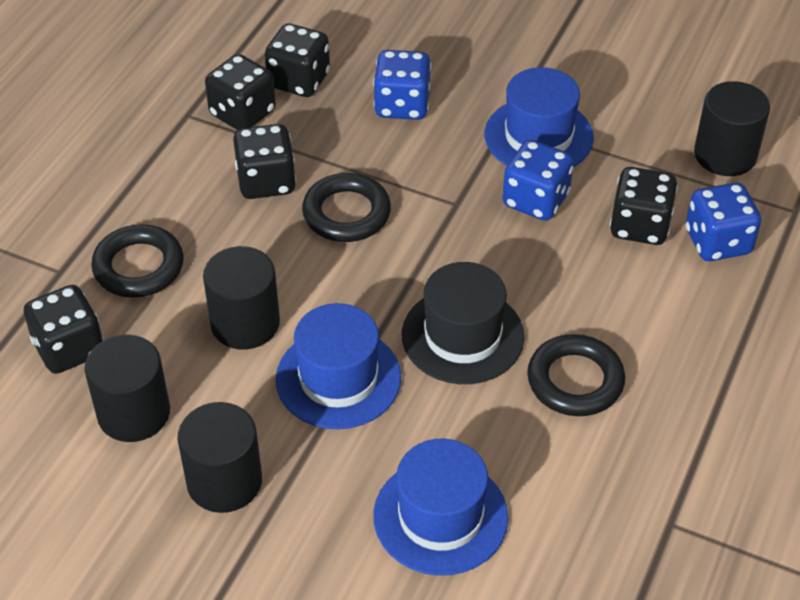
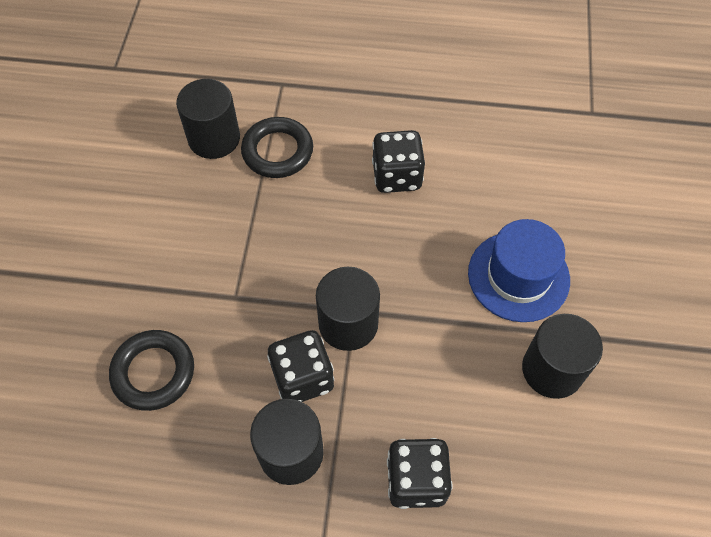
black dice: 5 -> 3
black hat: 1 -> 0
black ring: 3 -> 2
blue dice: 3 -> 0
blue hat: 3 -> 1

